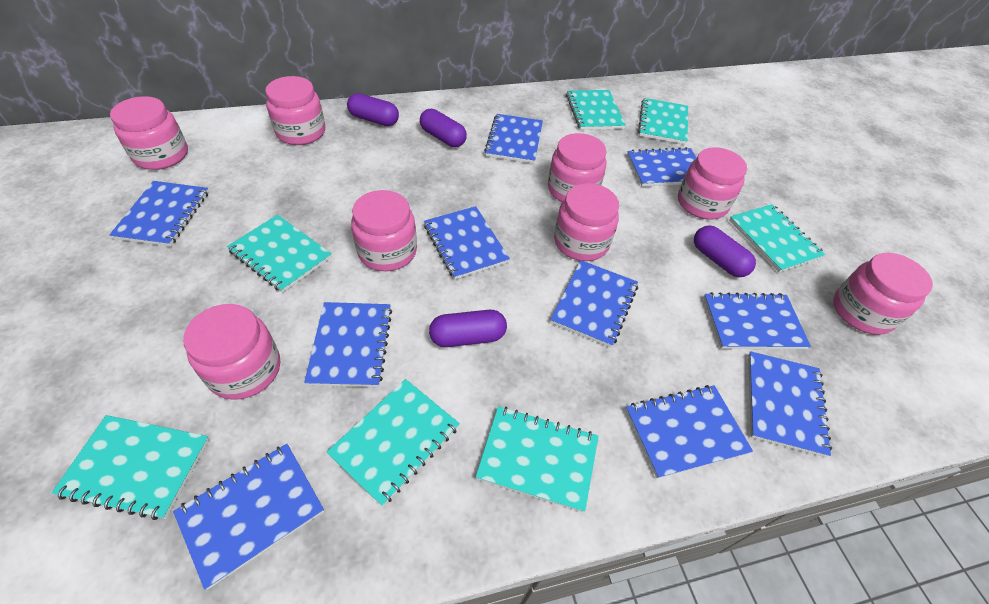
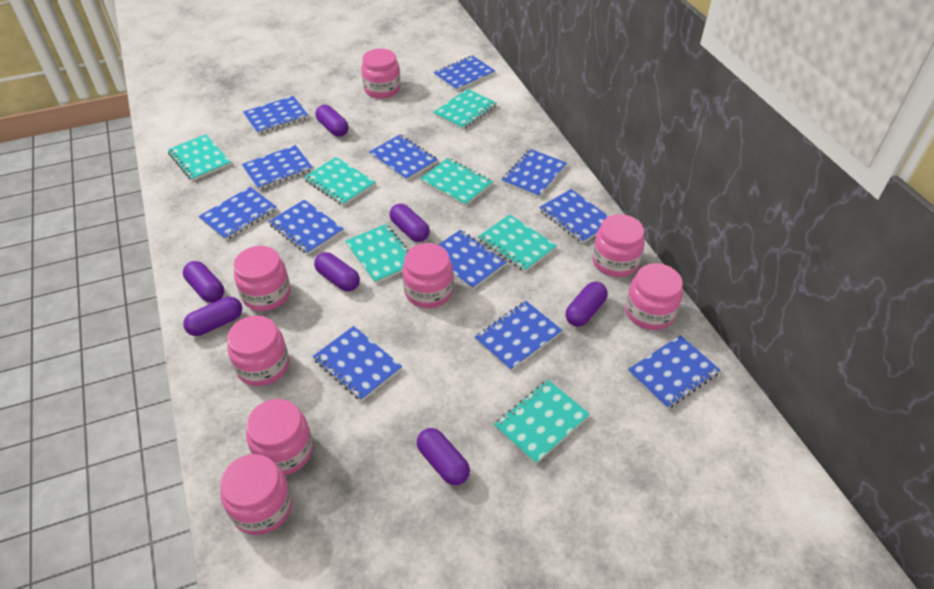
blue notebook: 10 -> 12
purple capsule: 4 -> 7

